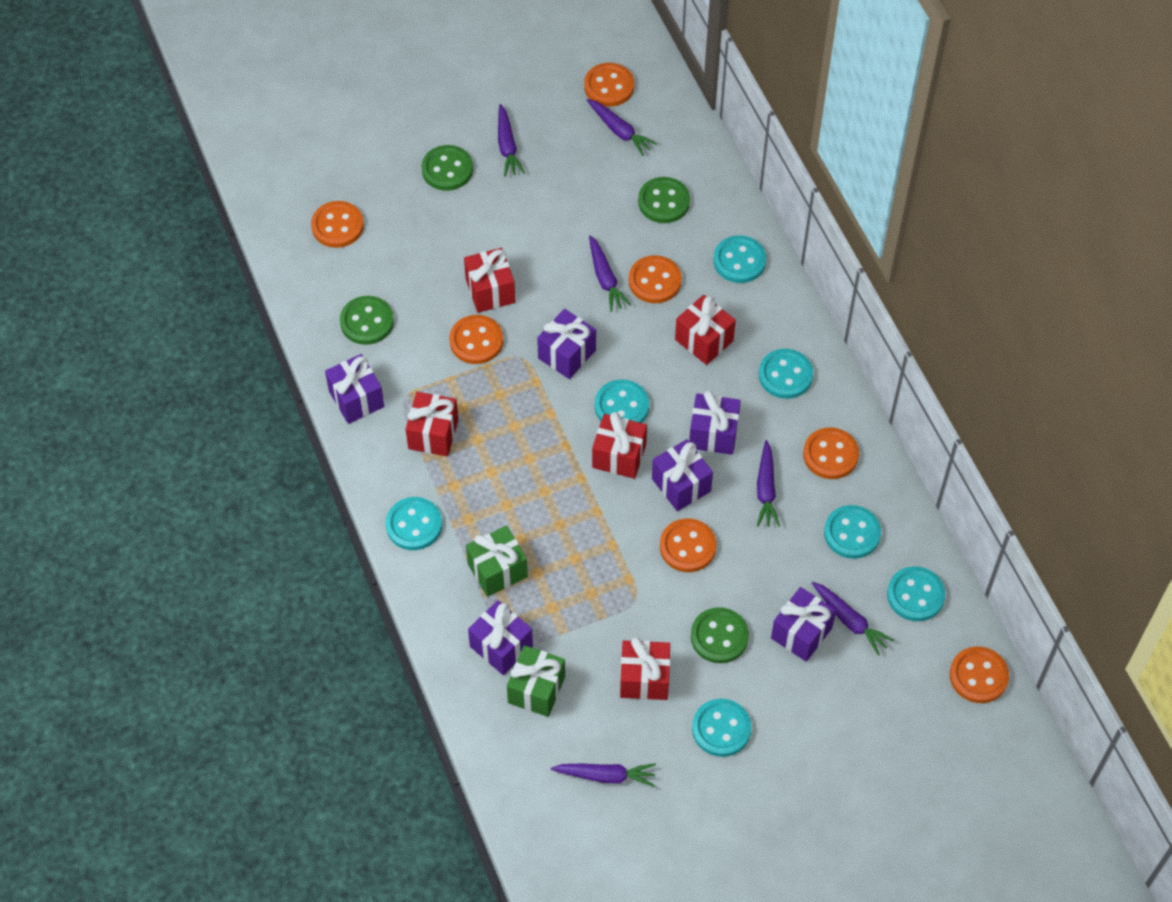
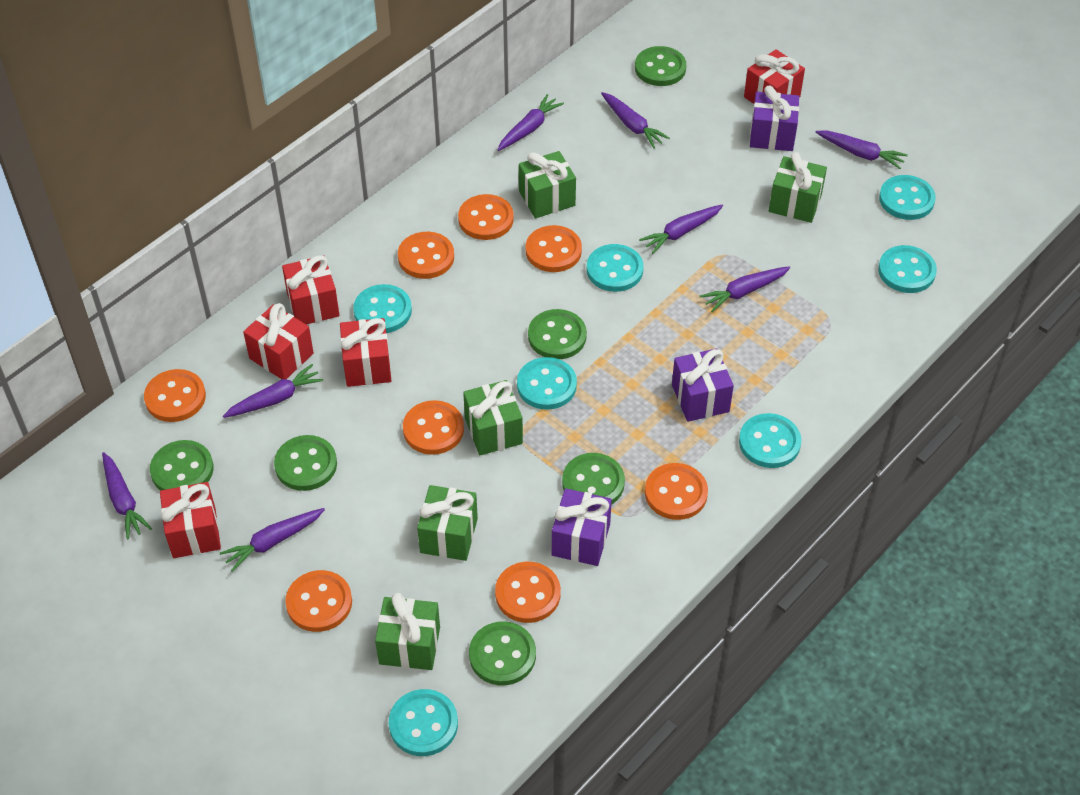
green button: 4 -> 6
green gift: 2 -> 5
orange button: 7 -> 8
purple carrot: 6 -> 8
purple gift: 6 -> 3

